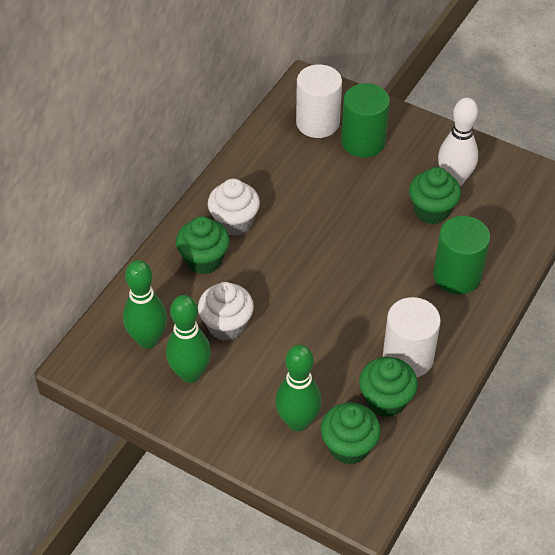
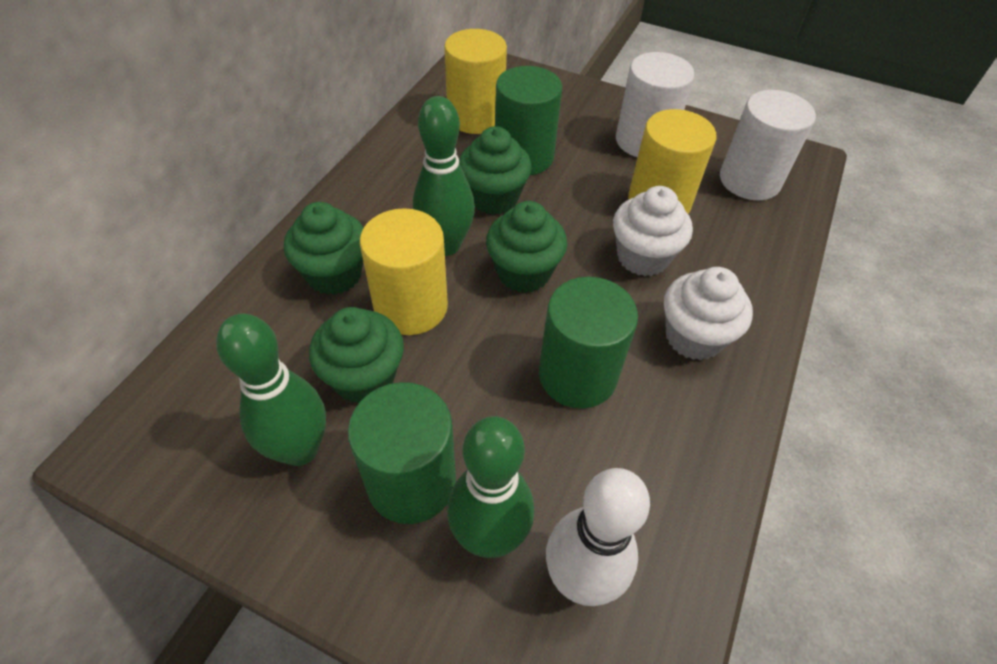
green cylinder: 2 -> 3
yellow cylinder: 0 -> 3

